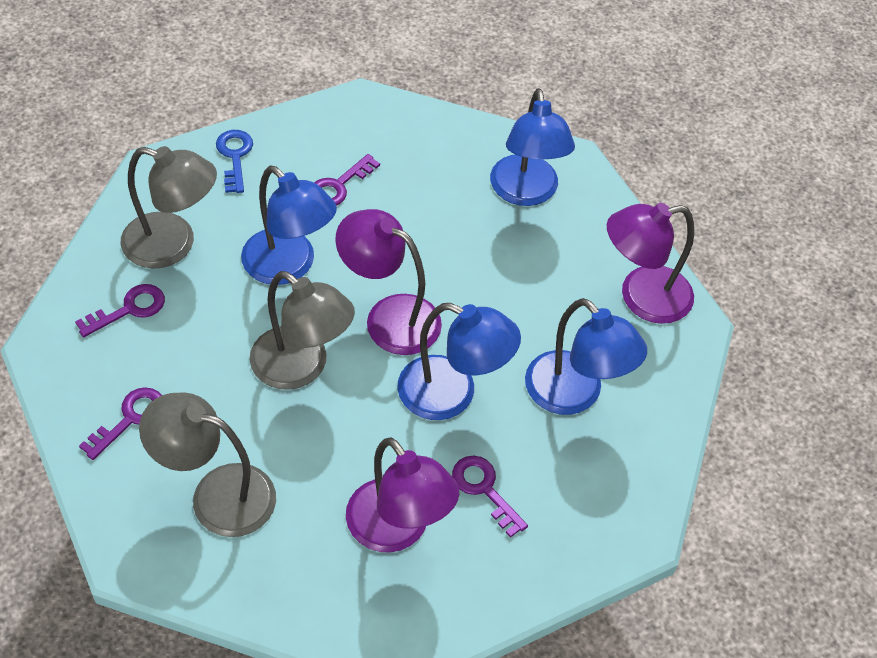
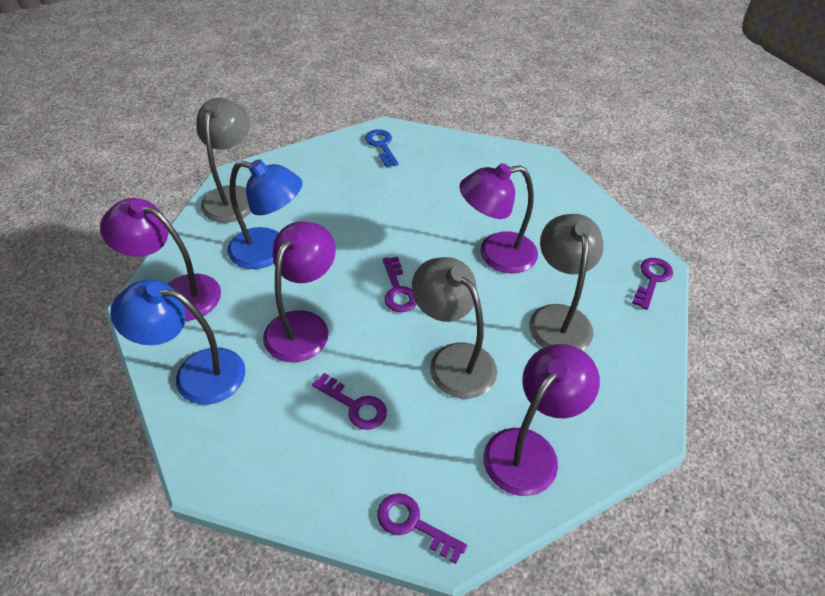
blue lamp: 4 -> 2
purple lamp: 3 -> 4

